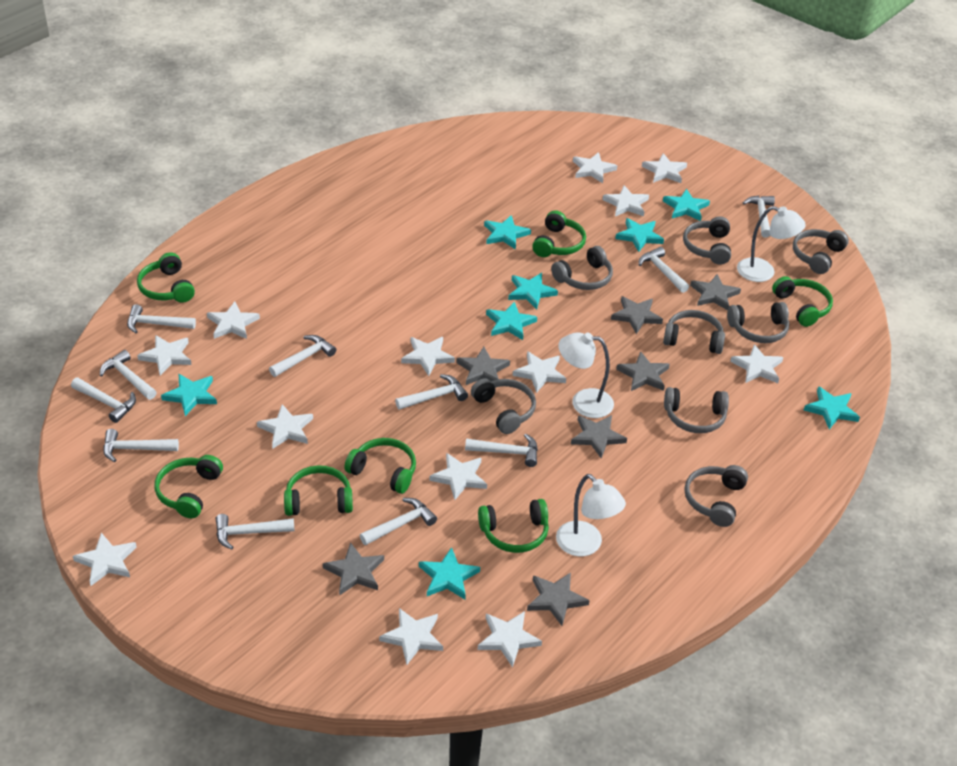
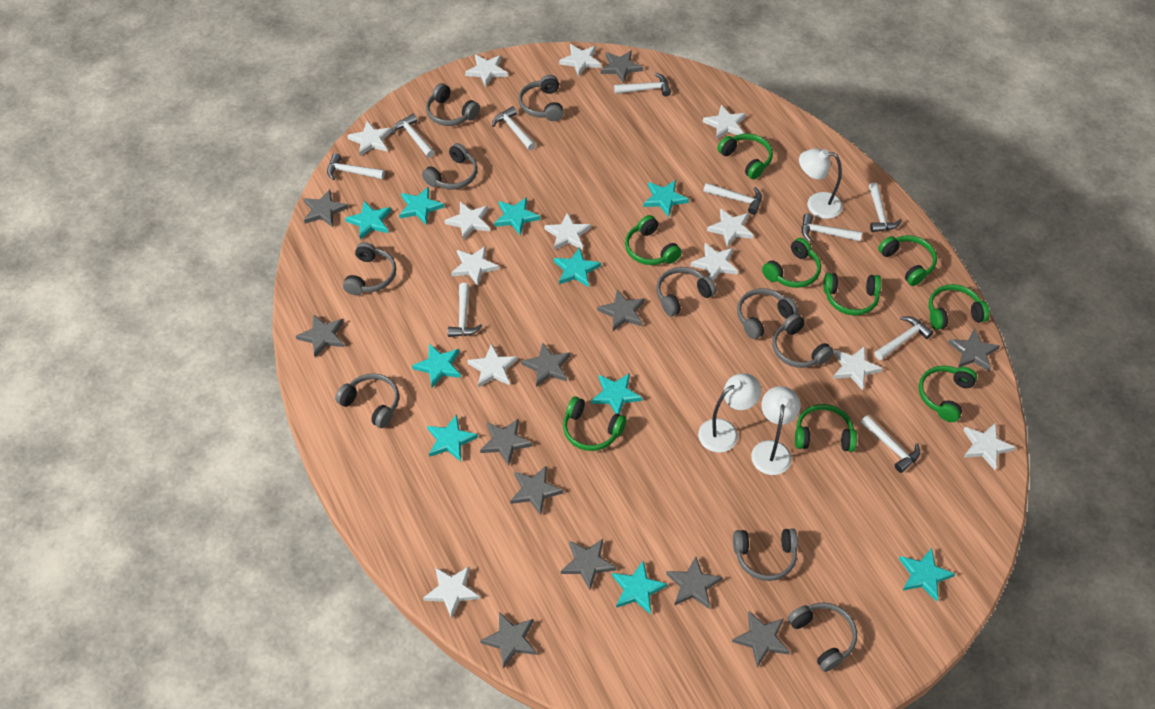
green headphones: 7 -> 9
grey headphones: 8 -> 10
grey star: 7 -> 12
turquoise star: 8 -> 10
white hammer: 11 -> 10

